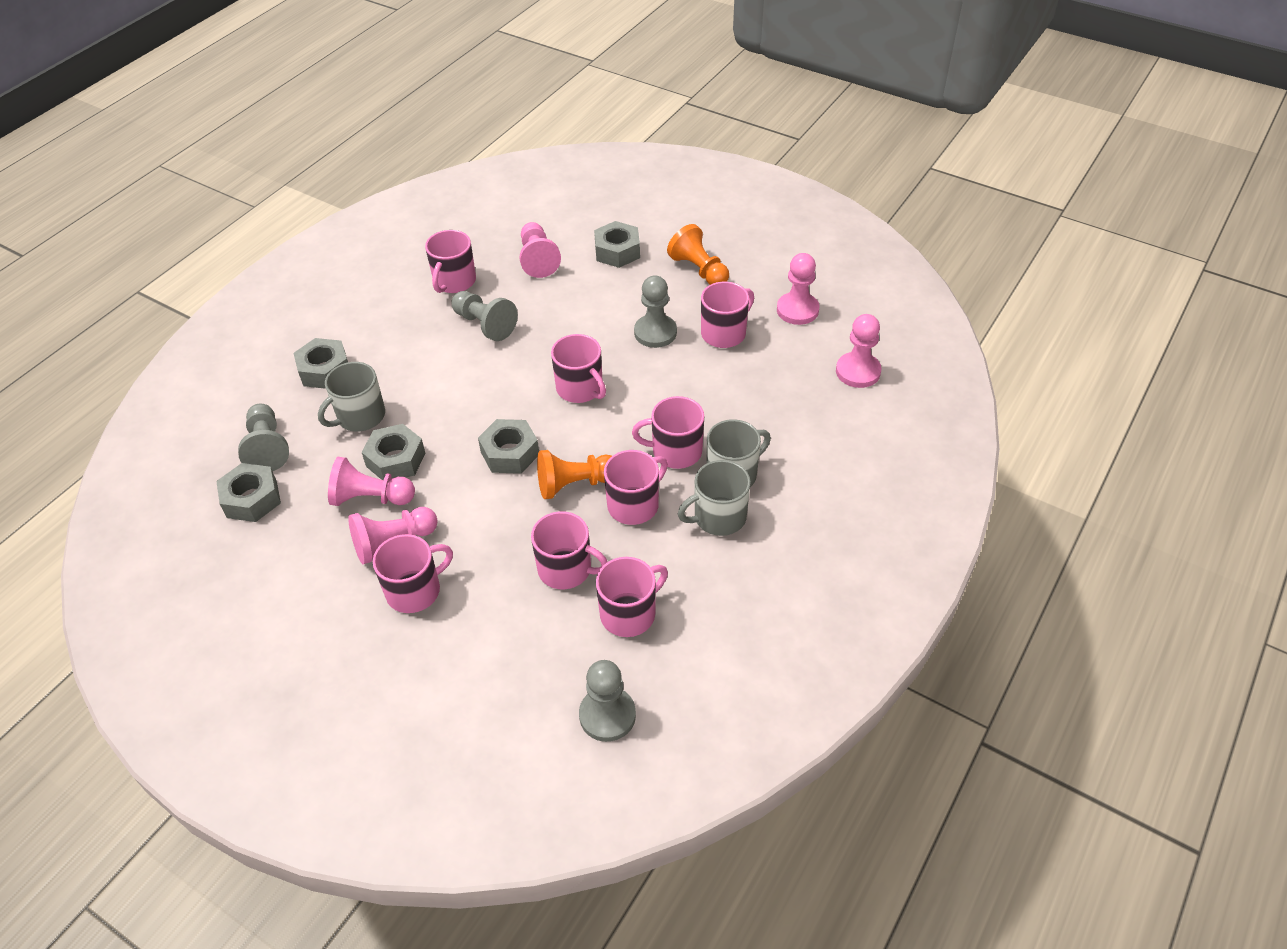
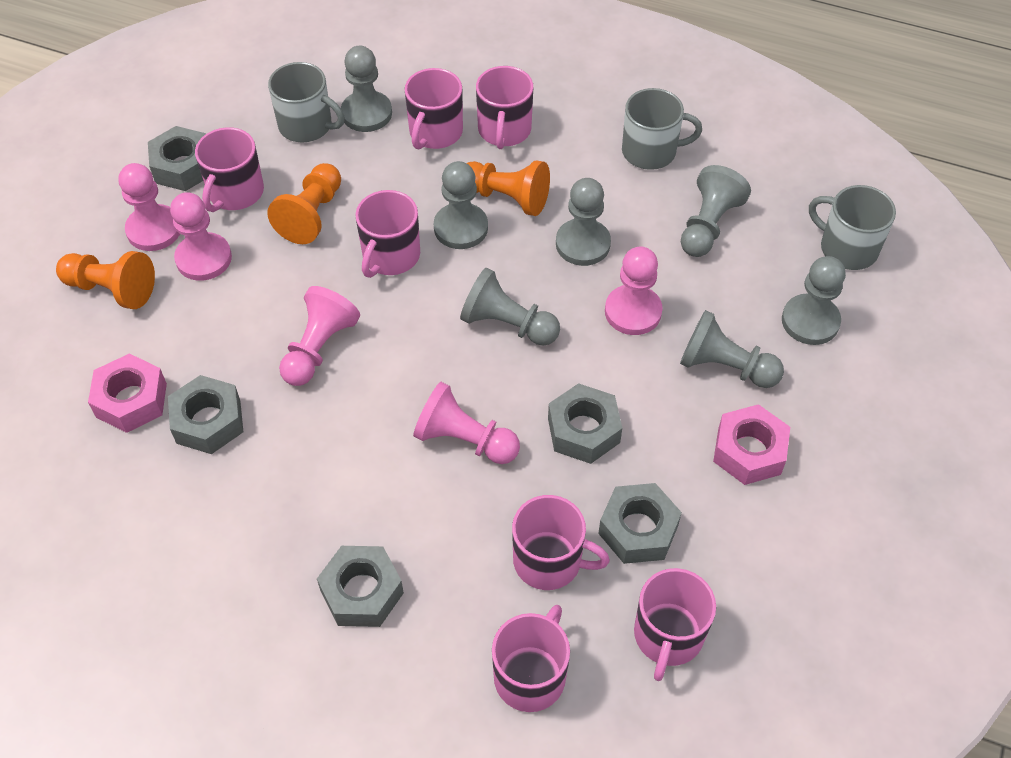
grey pawn: 4 -> 7
orange pawn: 2 -> 3
pink mug: 8 -> 7
pink nut: 0 -> 2

